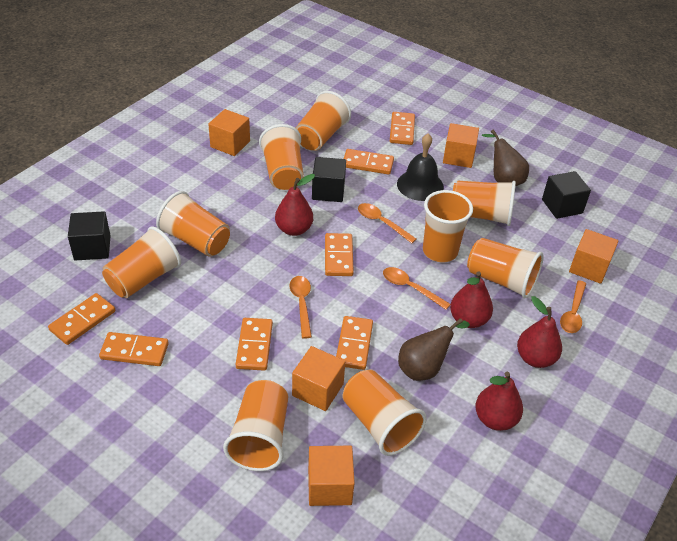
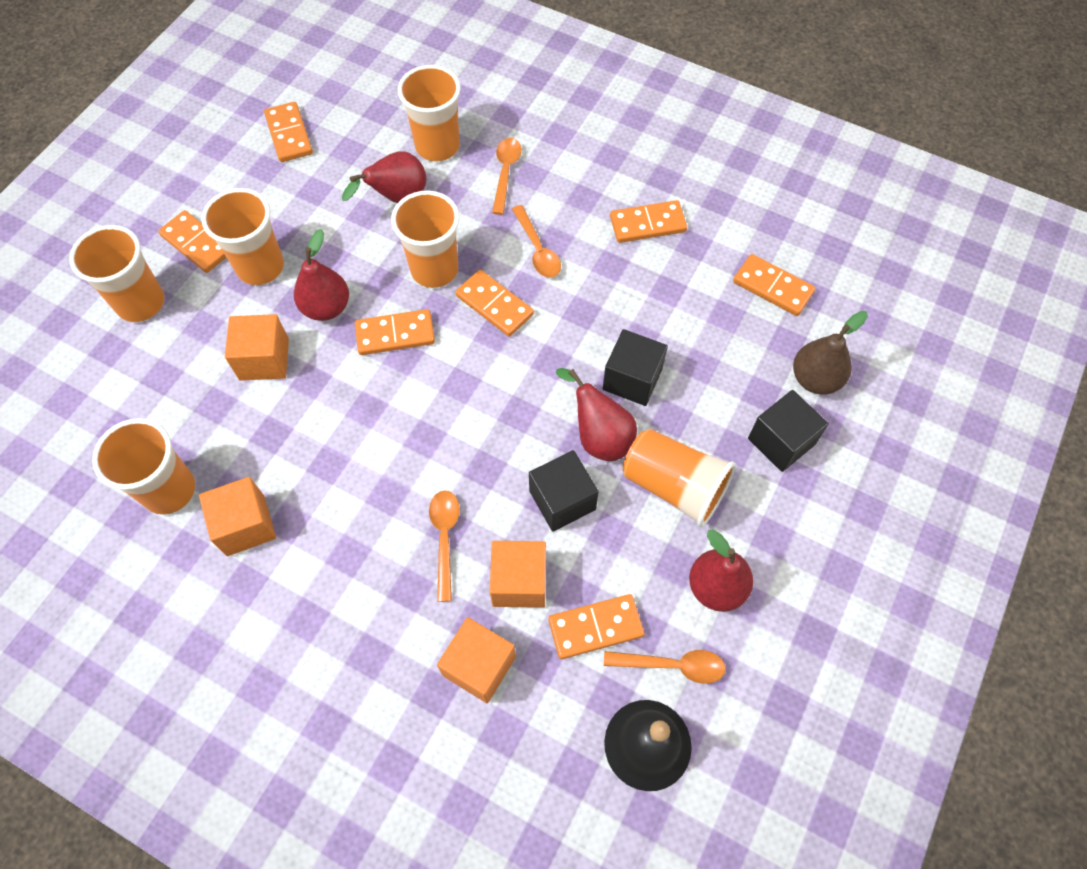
brown pear: 2 -> 1
orange cube: 5 -> 4
orange cup: 9 -> 6

